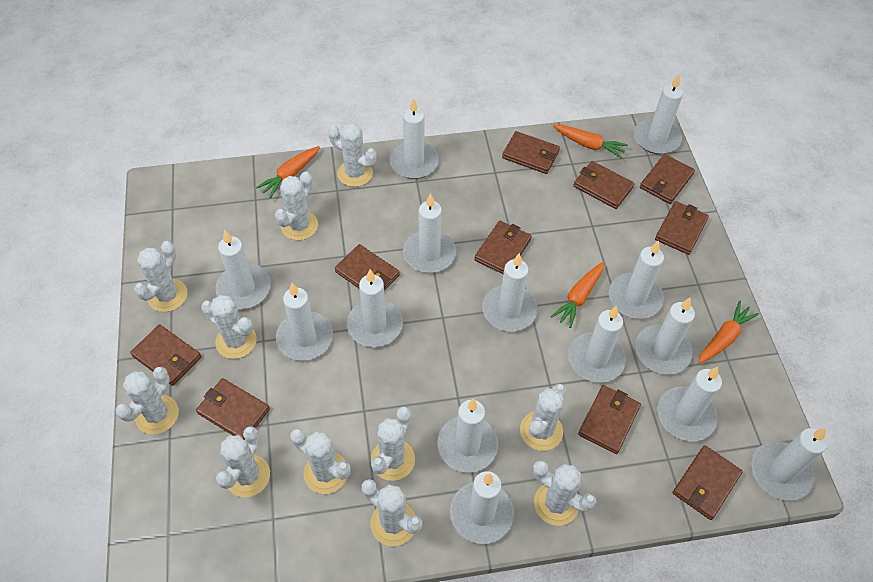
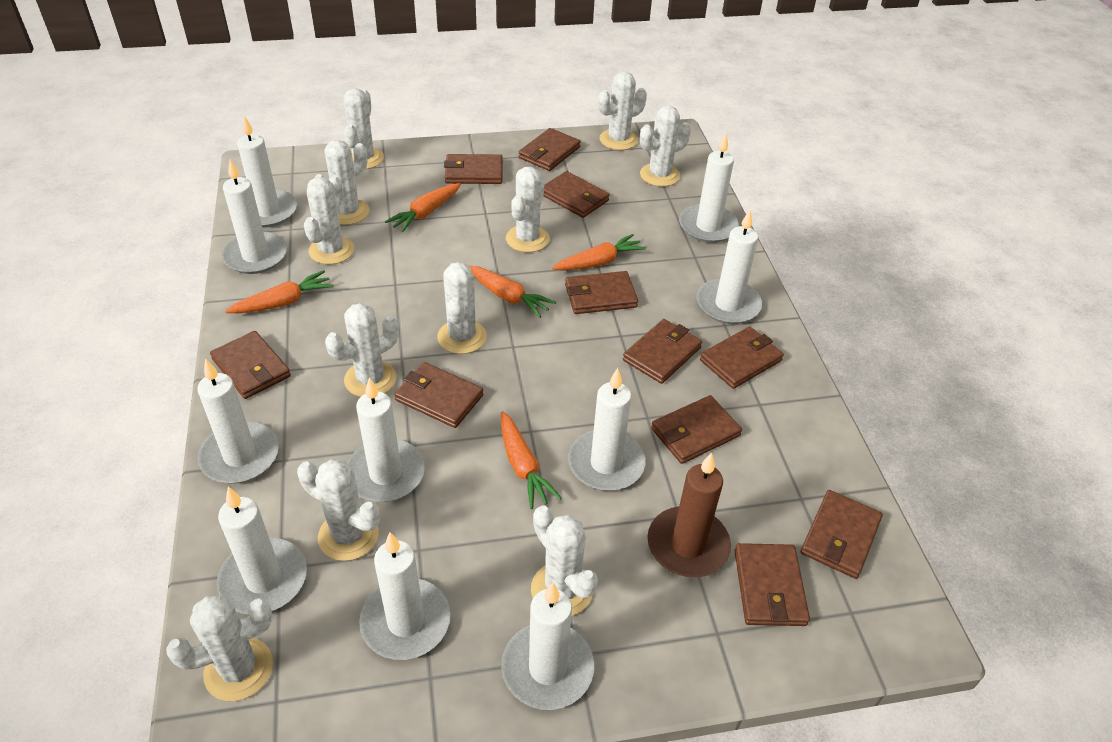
brown candle: 0 -> 1
brown wallet: 10 -> 11
orange carrot: 4 -> 5
white candle: 14 -> 10

